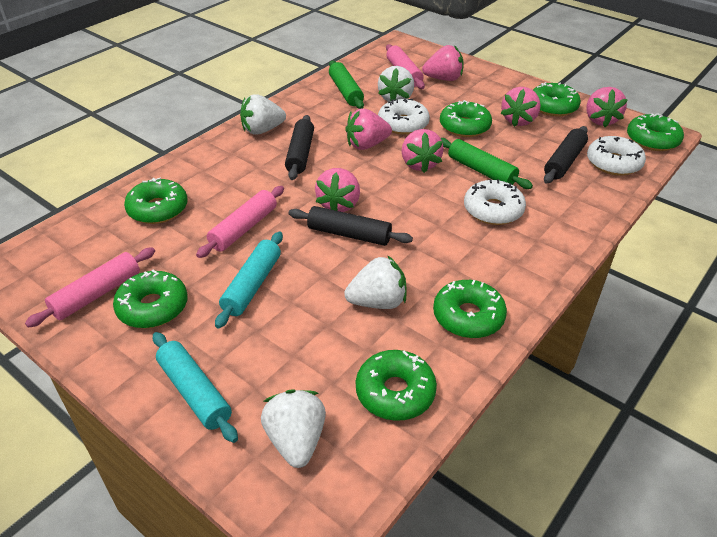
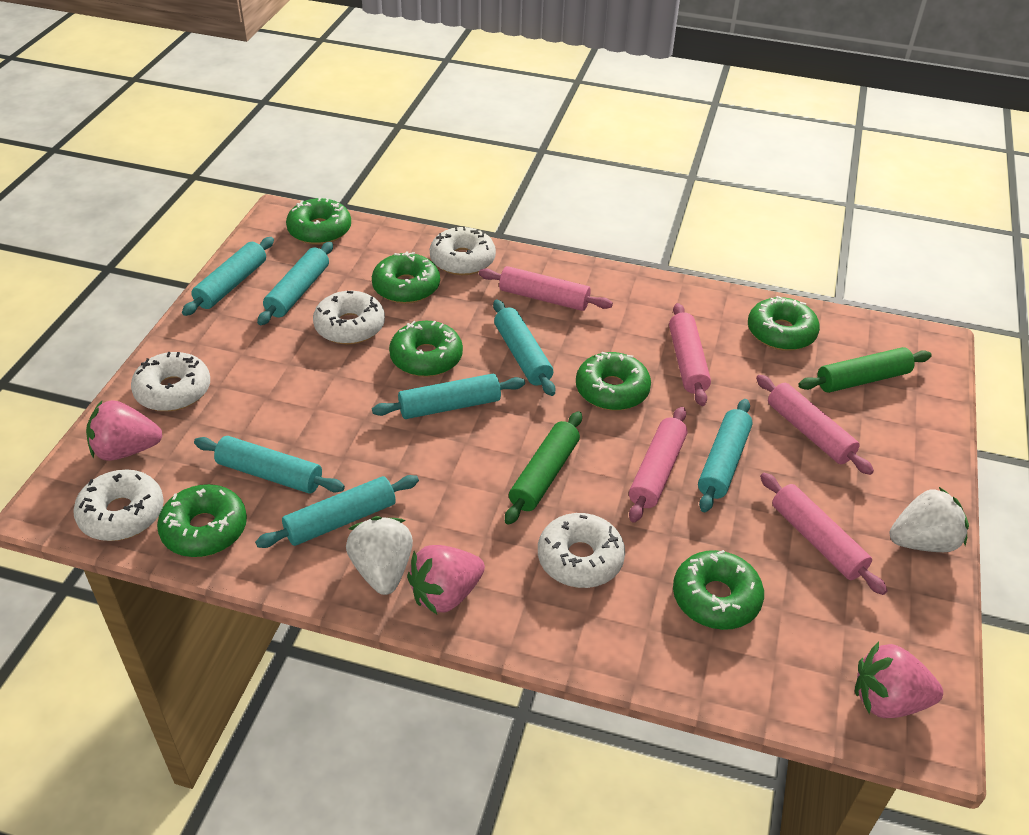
black rolling pin: 3 -> 0
pink rolling pin: 3 -> 5
pink strawberry: 6 -> 3
turquoise rolling pin: 2 -> 7
white donut: 3 -> 5
white strawberry: 4 -> 2

